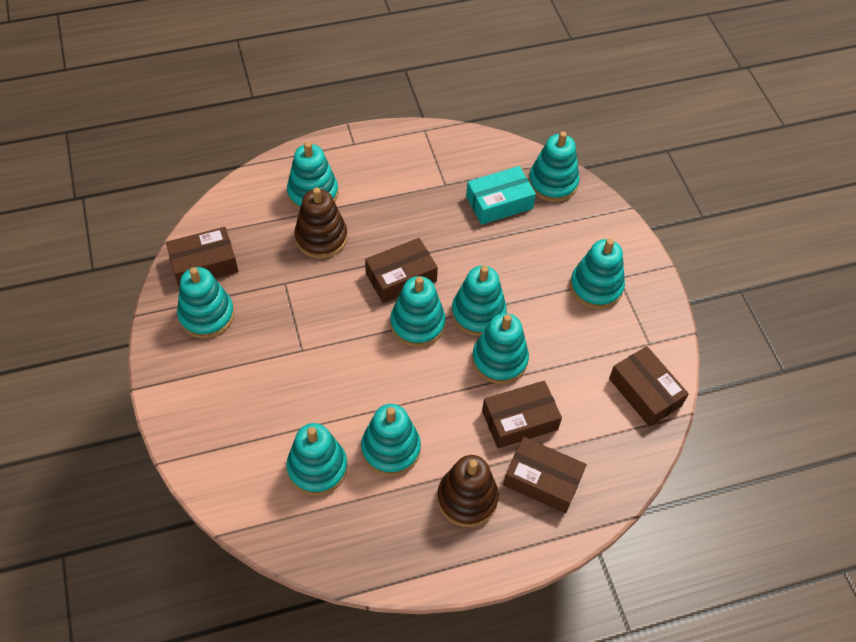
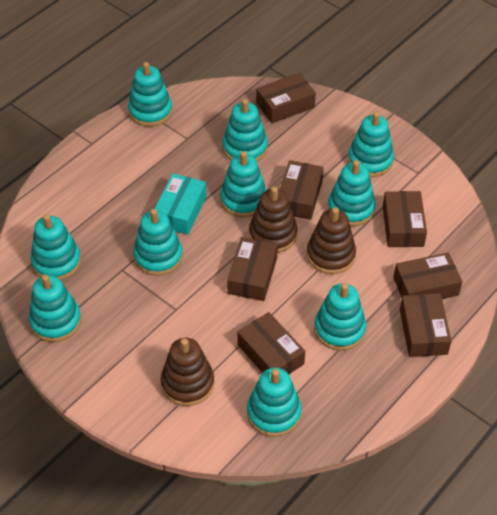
brown box: 5 -> 7
brown stacking toy: 2 -> 3
turquoise stacking toy: 9 -> 10

